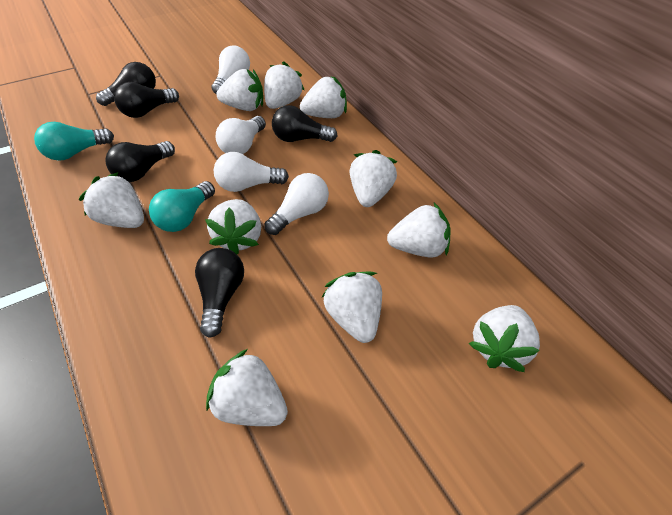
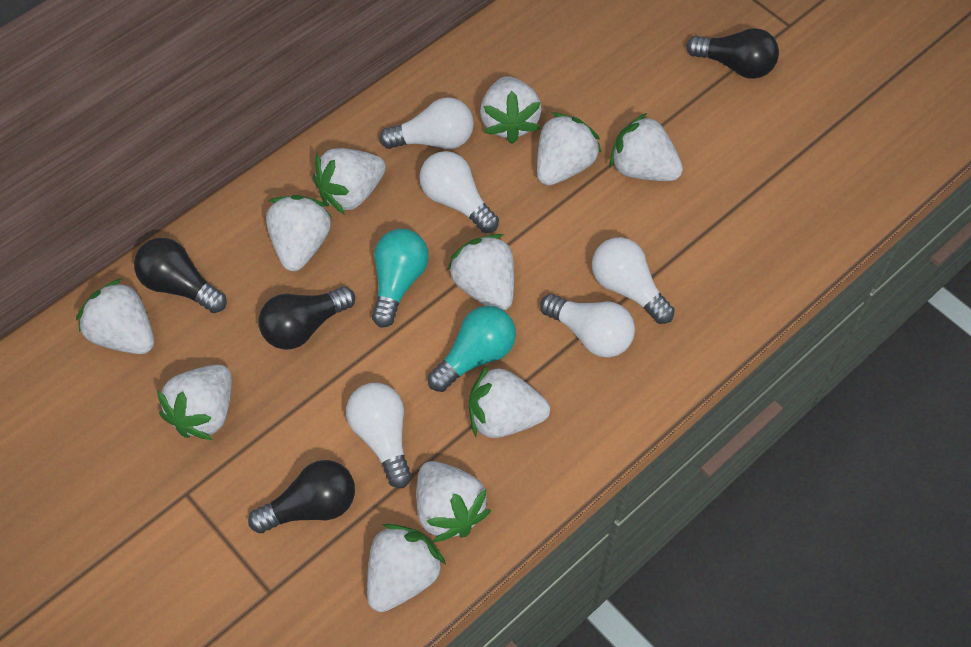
black light bulb: 5 -> 4
white light bulb: 4 -> 5
white strawberry: 10 -> 11

